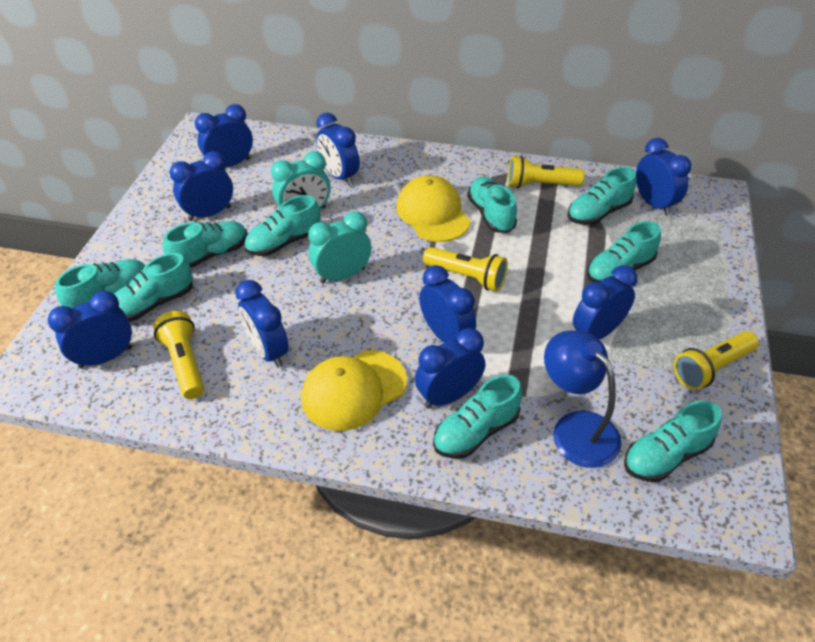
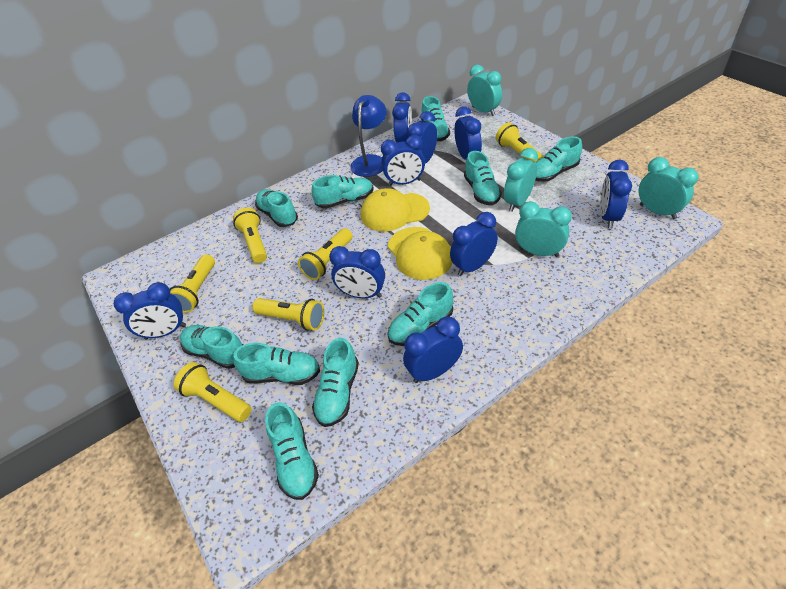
turquoise clock: 2 -> 4
turquoise shoe: 9 -> 10
yellow flashlight: 4 -> 6

